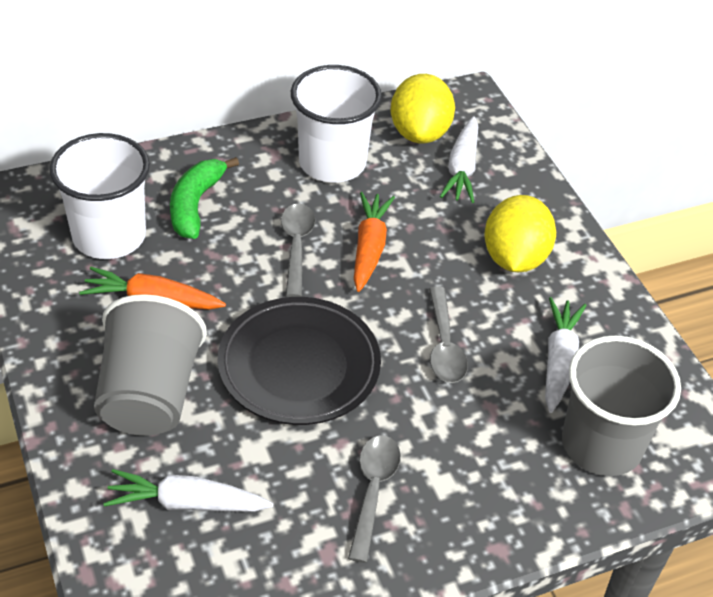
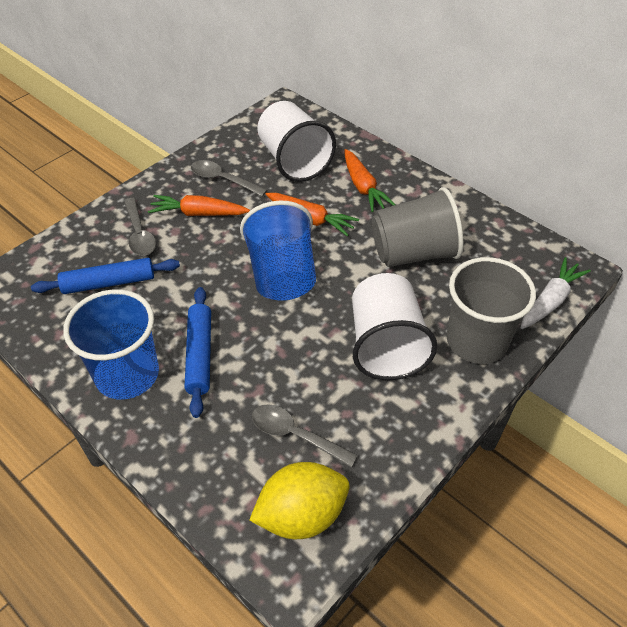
black plate: 1 -> 0
blue cup: 0 -> 2
blue rolling pin: 0 -> 2
green banana: 1 -> 0
orange carrot: 2 -> 3
white carrot: 3 -> 1
yellow lemon: 2 -> 1

